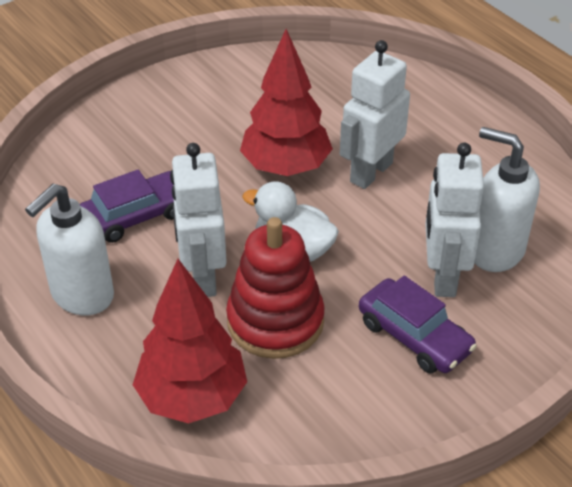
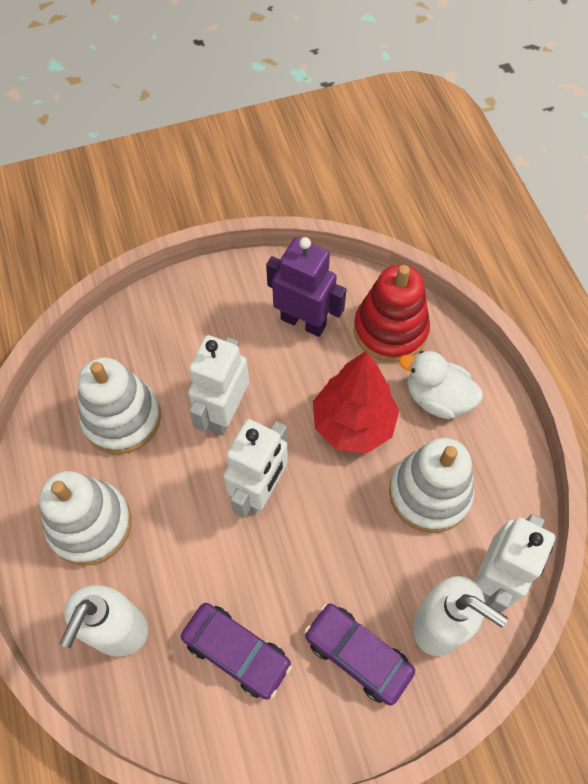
purple robot: 0 -> 1
red tree: 2 -> 1
white stacking toy: 0 -> 3

